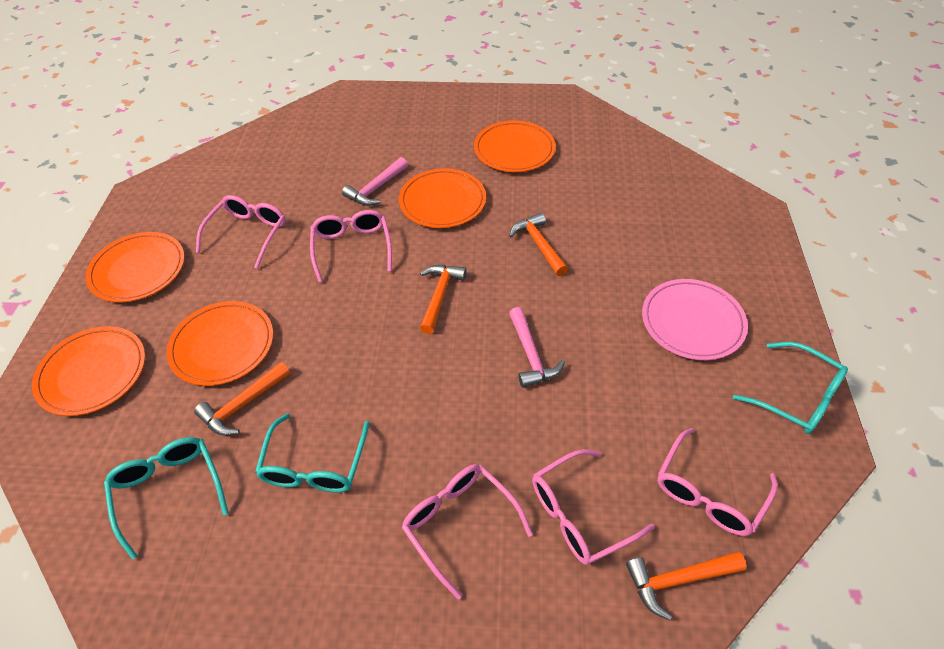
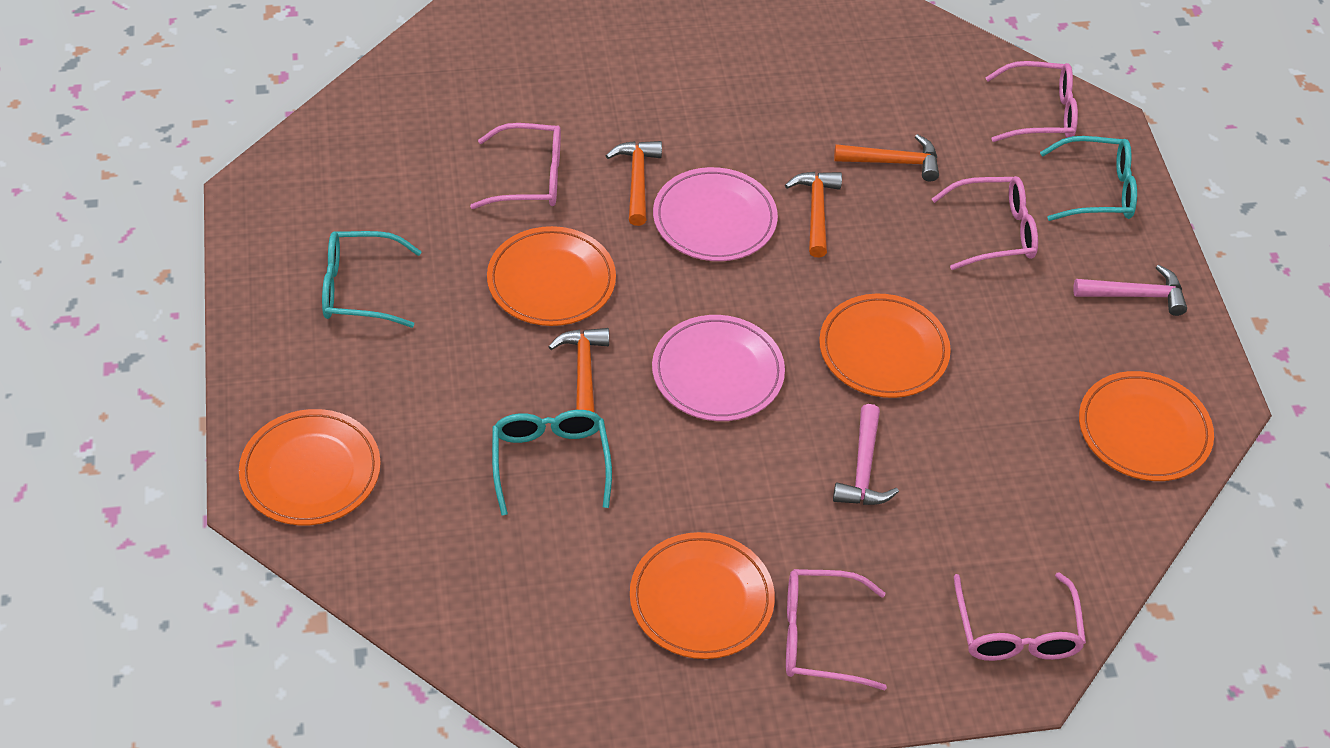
pink plate: 1 -> 2

